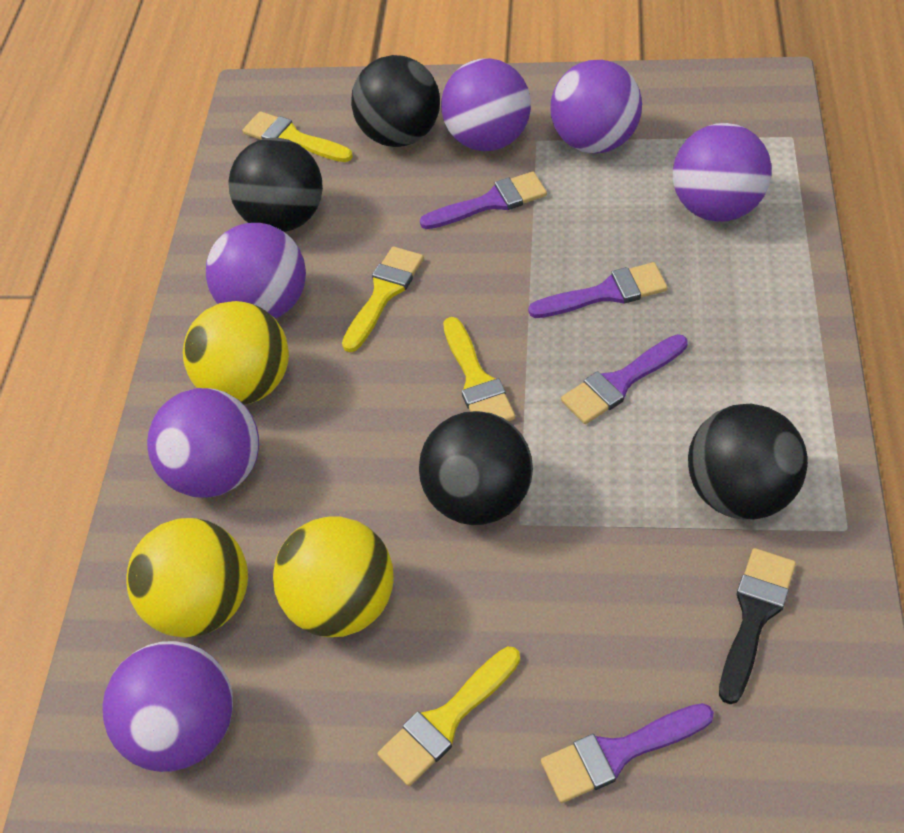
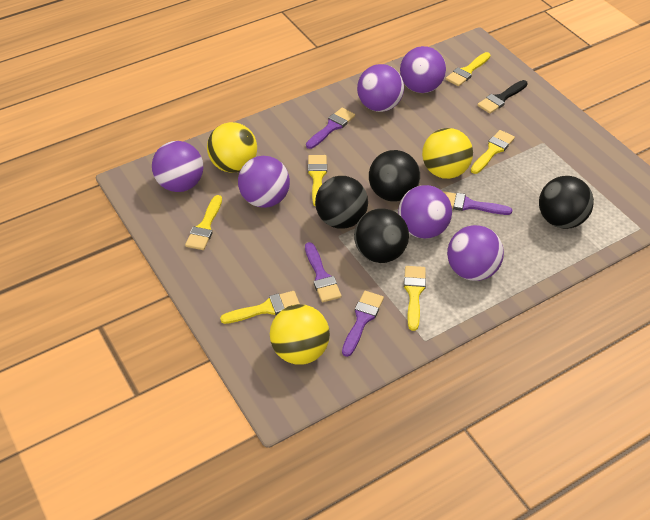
yellow brush: 4 -> 6

